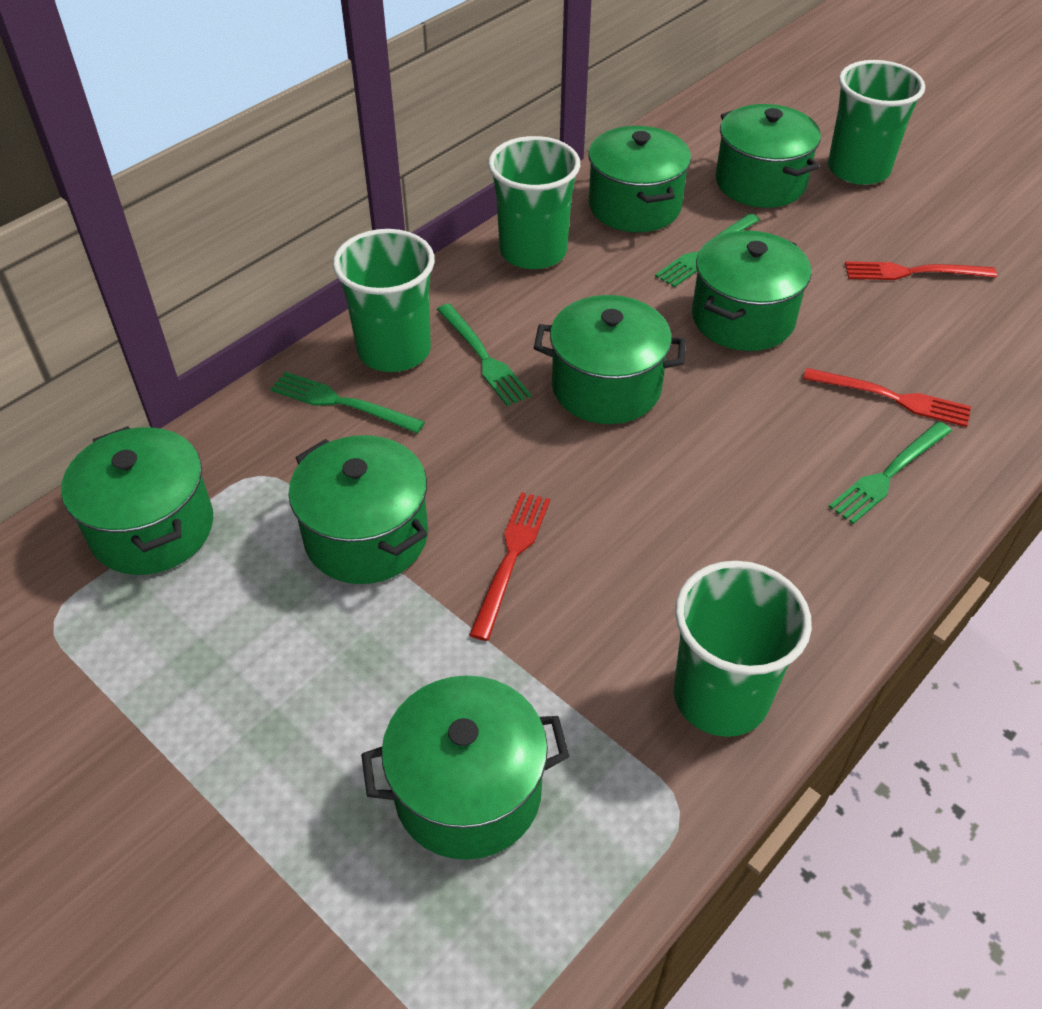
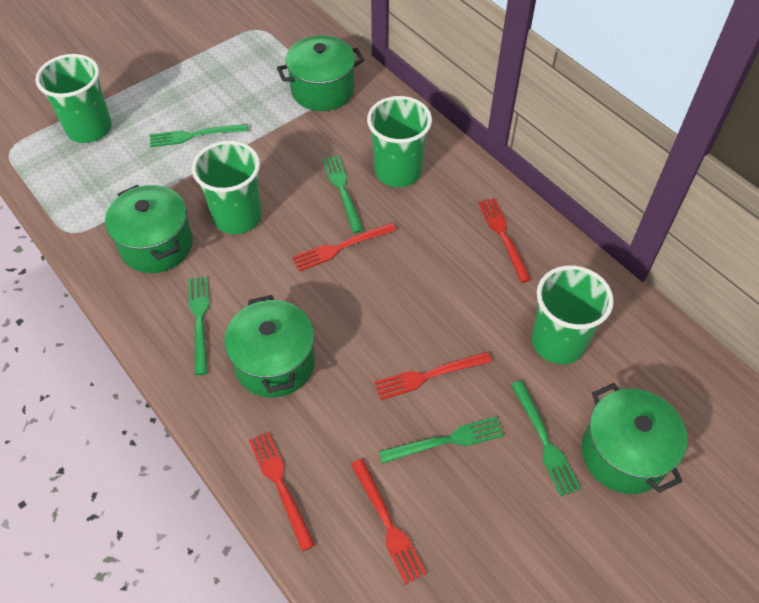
green fork: 4 -> 5
green pot: 7 -> 4
red fork: 3 -> 5

